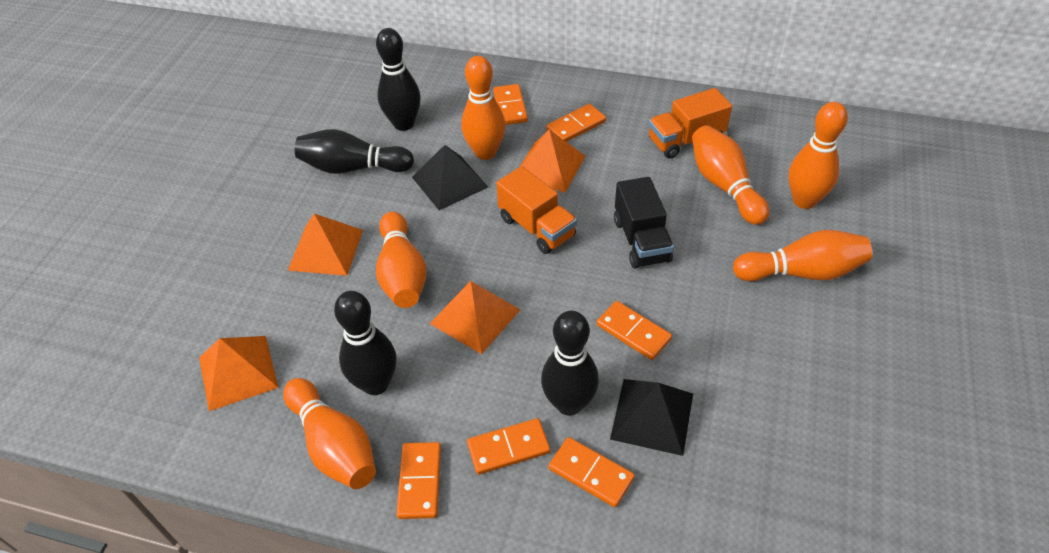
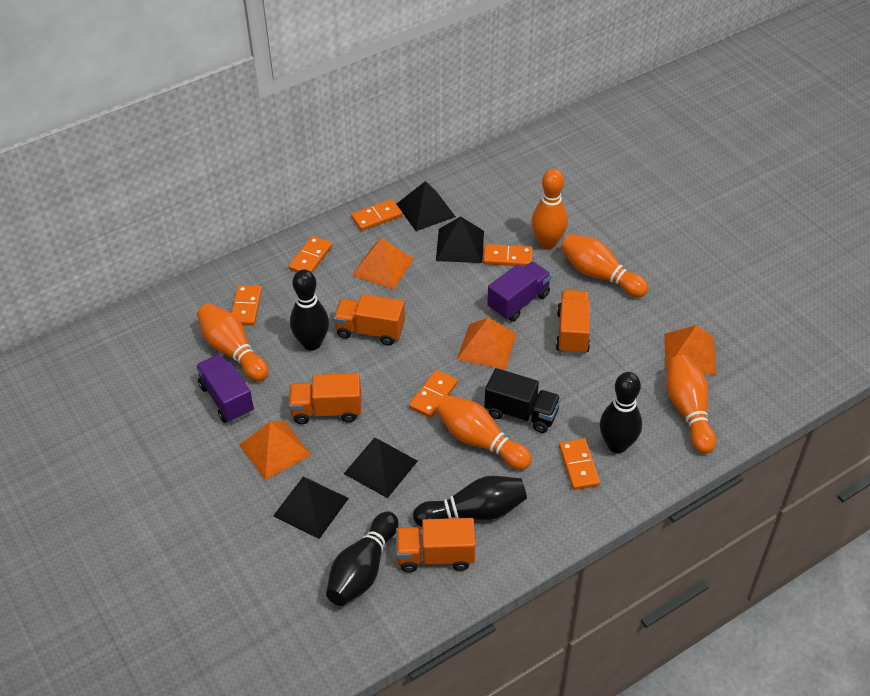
black pyramid: 2 -> 4
orange bowling pin: 6 -> 5
orange truck: 2 -> 4
purple truck: 0 -> 2

